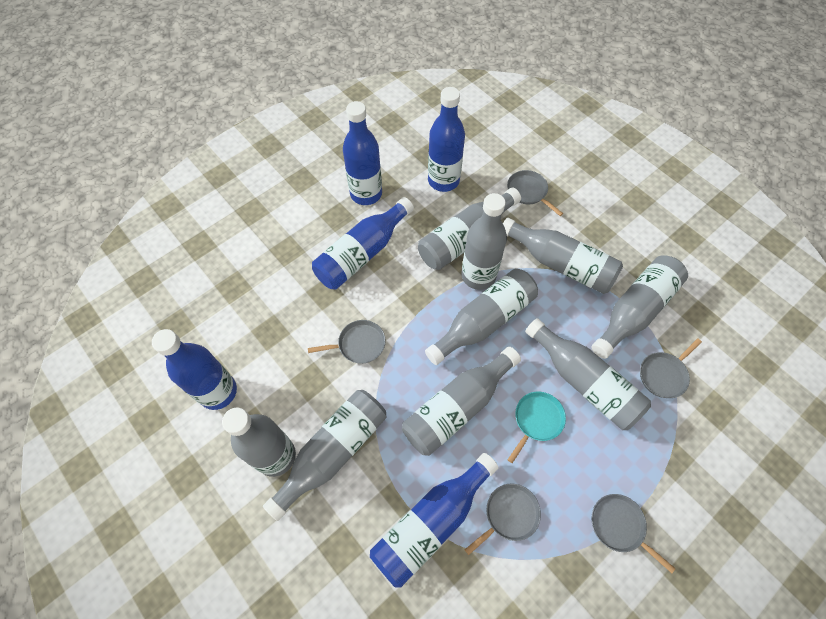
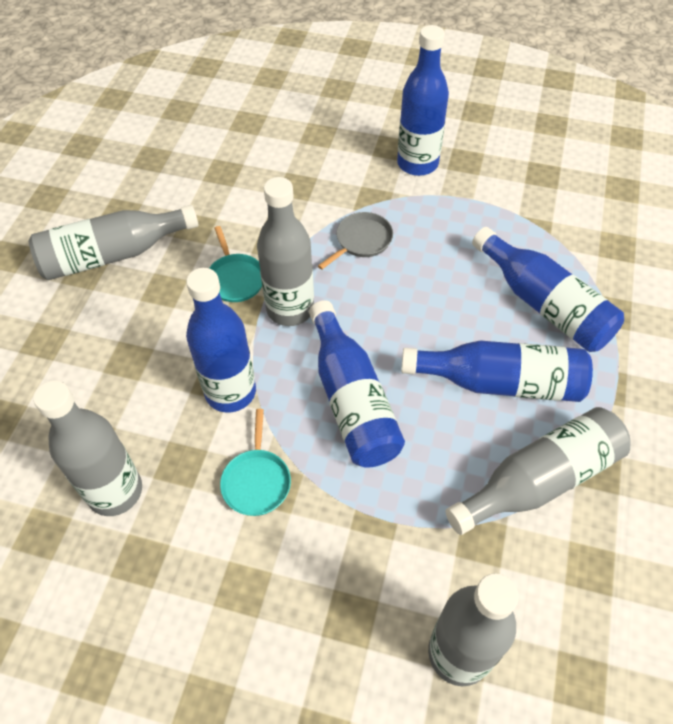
grey bottle: 9 -> 5
grey pan: 5 -> 1
turquoise pan: 1 -> 2

